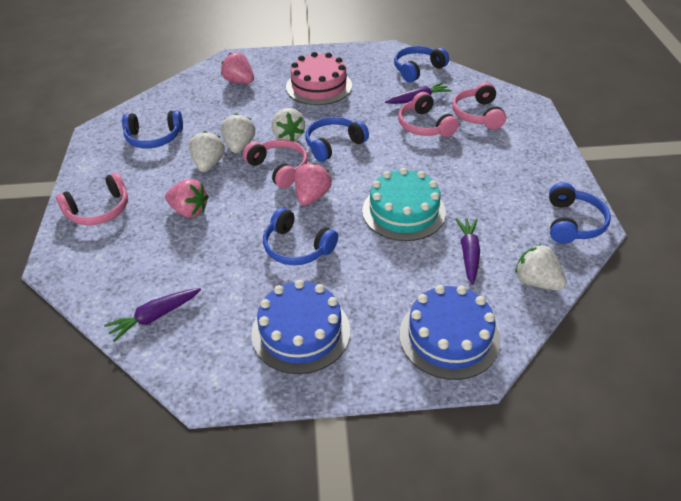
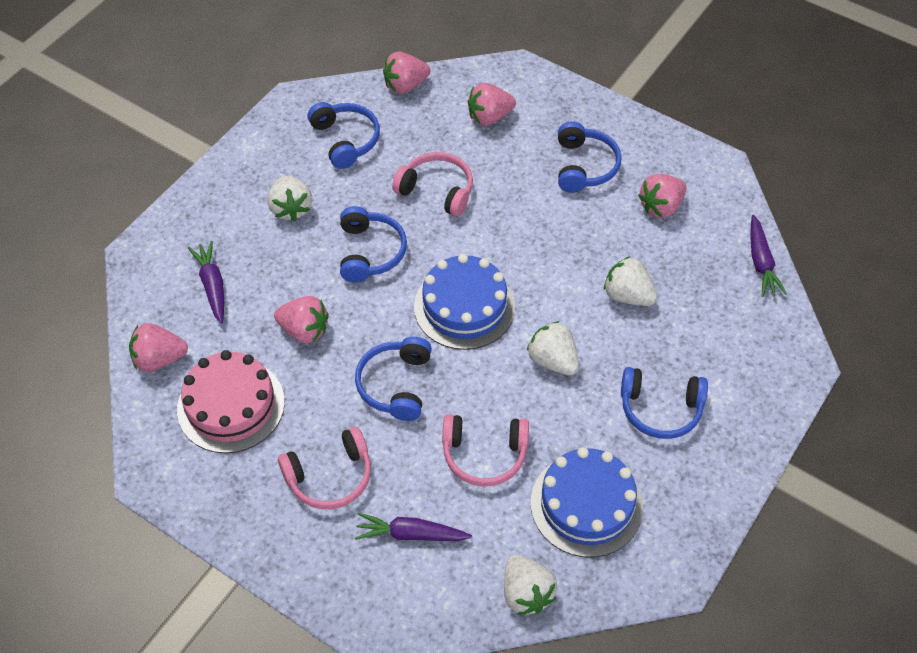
pink headphones: 4 -> 3
pink strawberry: 3 -> 5
turquoise cake: 1 -> 0

